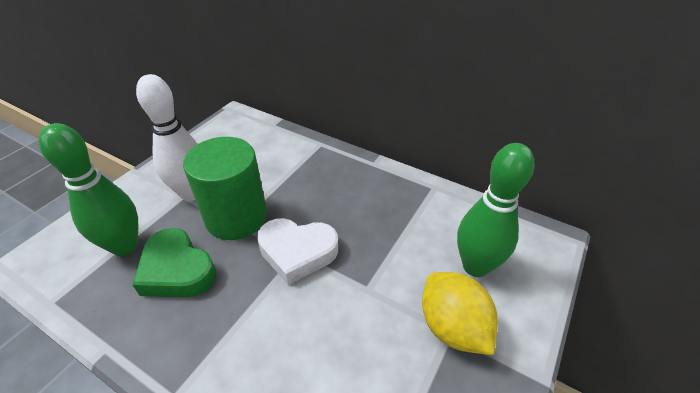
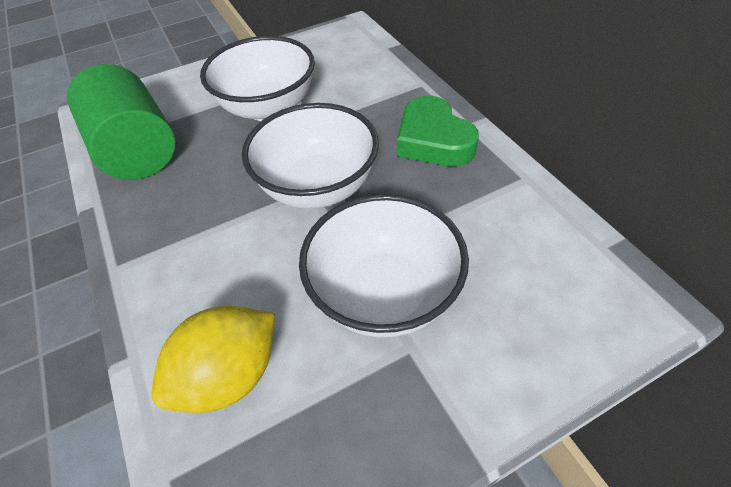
green bowling pin: 2 -> 0
white bowl: 0 -> 3
white bowling pin: 1 -> 0
white heart: 1 -> 0

